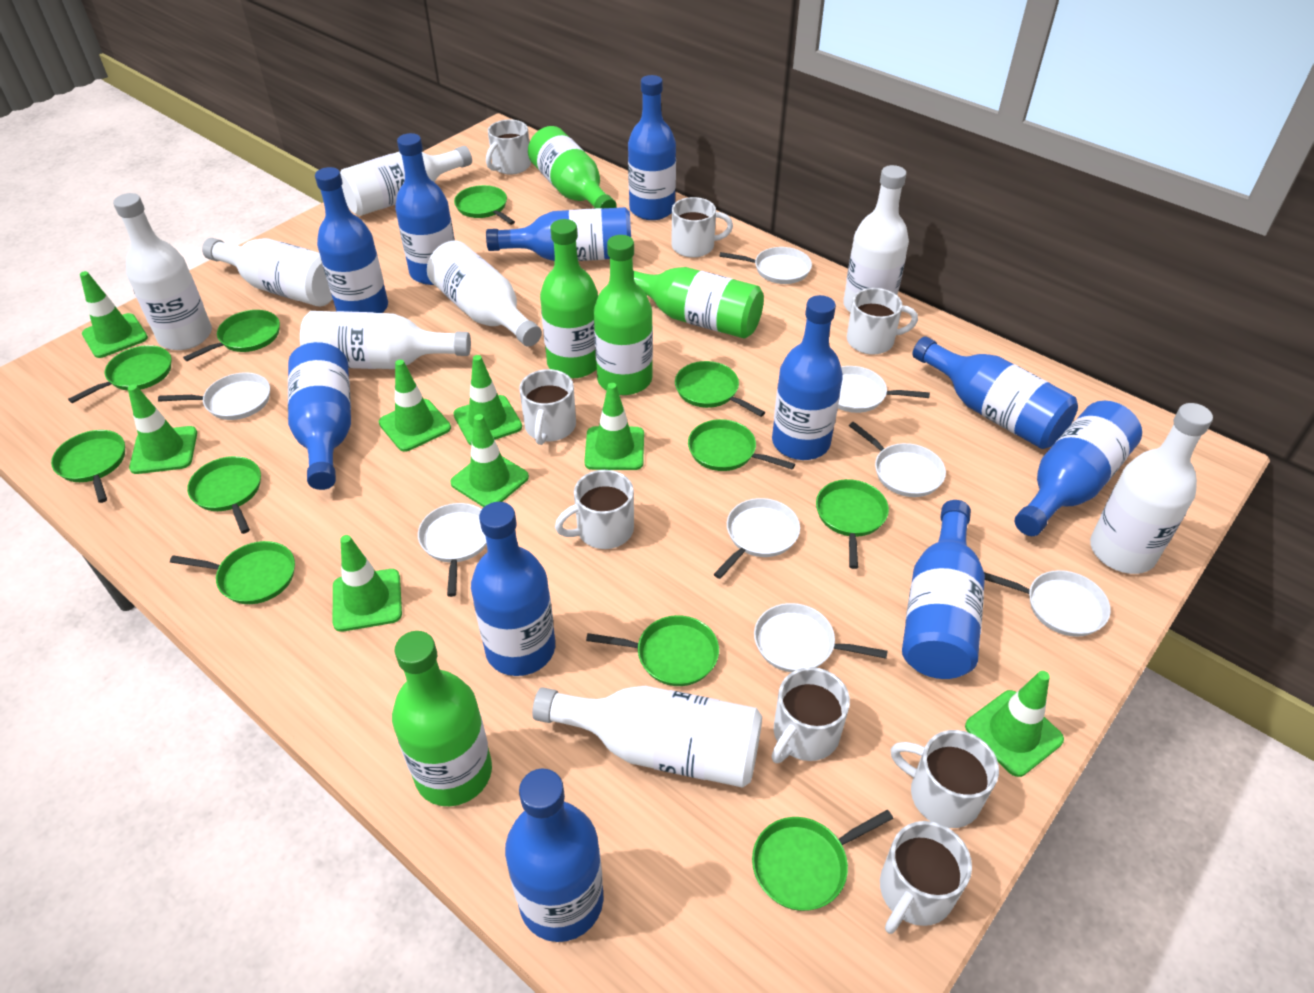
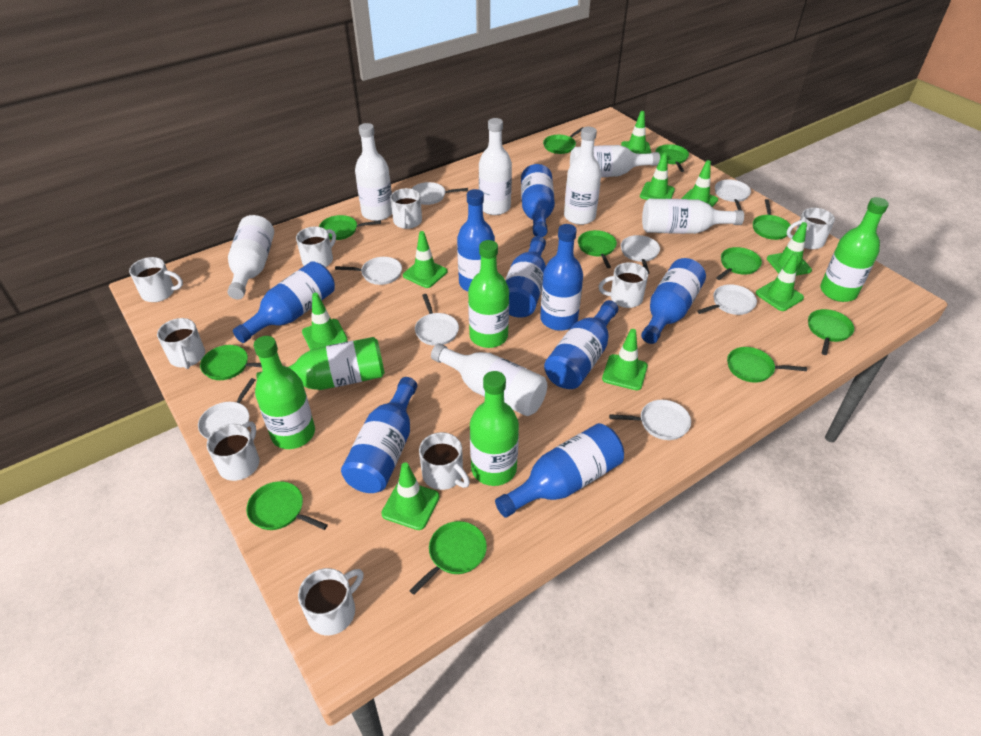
blue bottle: 11 -> 9
green traffic cone: 8 -> 9
white bottle: 8 -> 7
white mug: 8 -> 9

